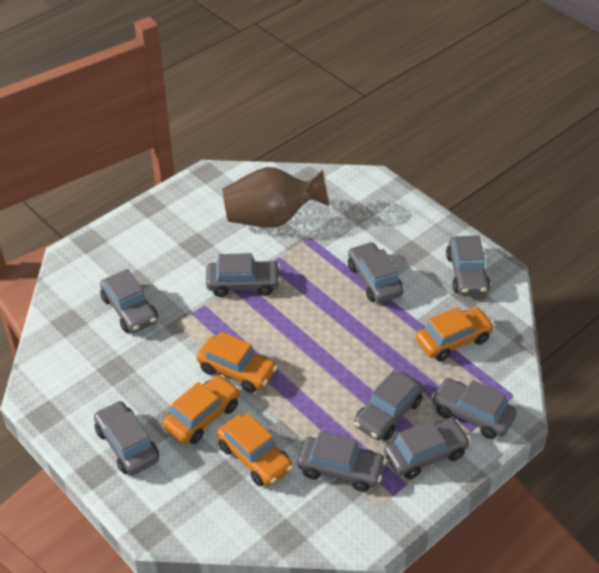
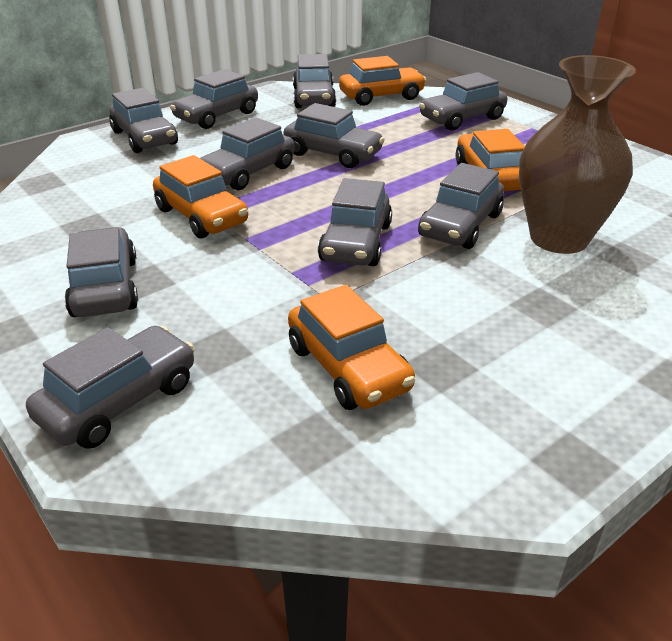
grey car: 9 -> 10

